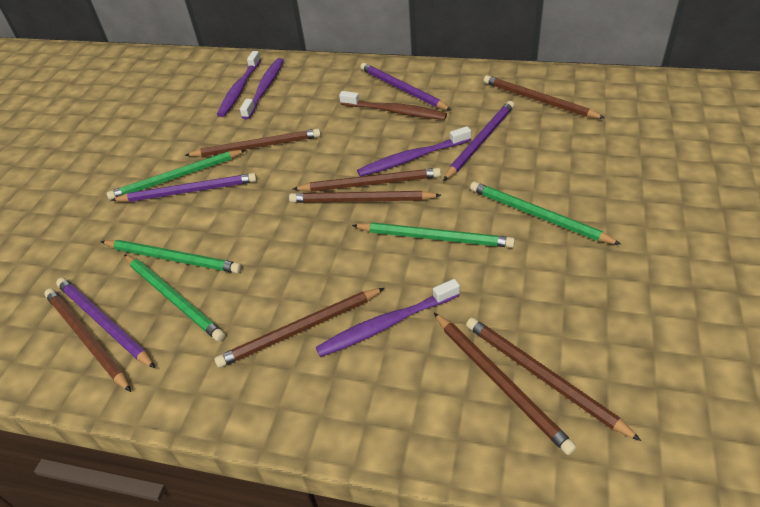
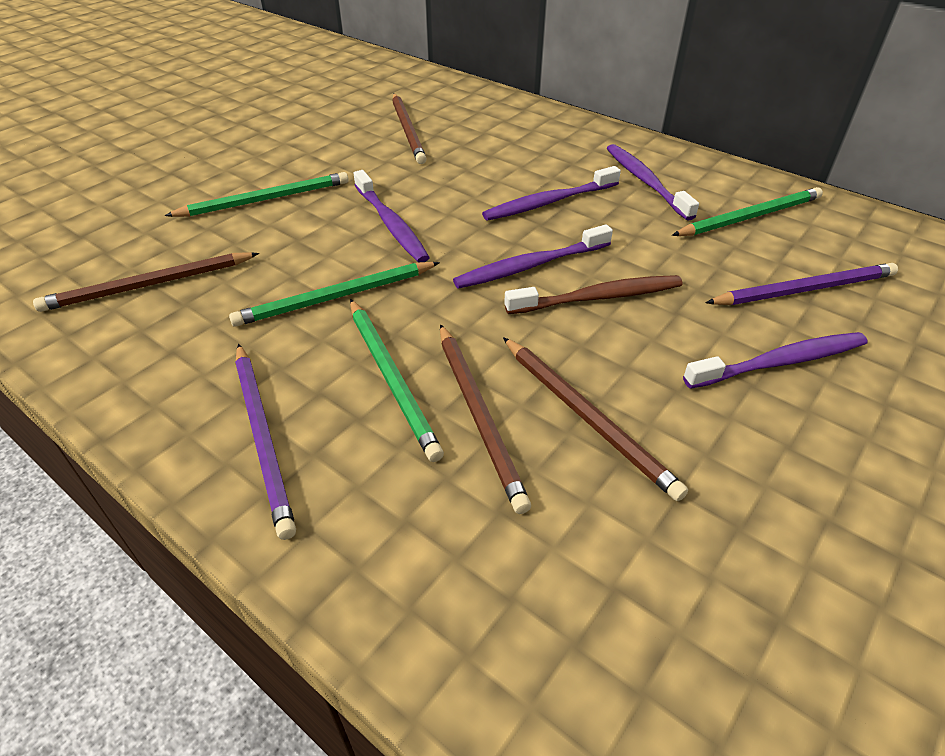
brown pencil: 8 -> 4
green pencil: 5 -> 4
purple pencil: 4 -> 2
purple toothbrush: 4 -> 5

